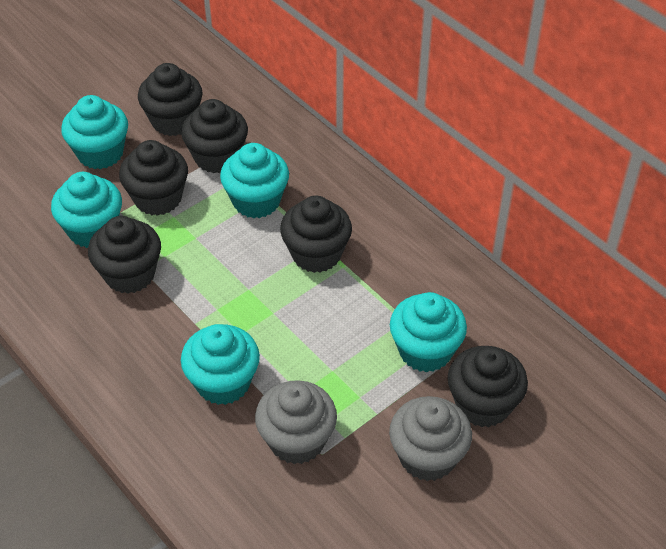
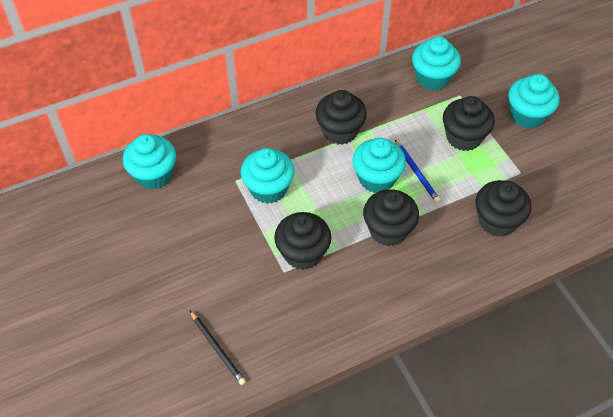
black cupcake: 6 -> 5
black pencil: 0 -> 1
blue pencil: 0 -> 1
grey cupcake: 2 -> 0

